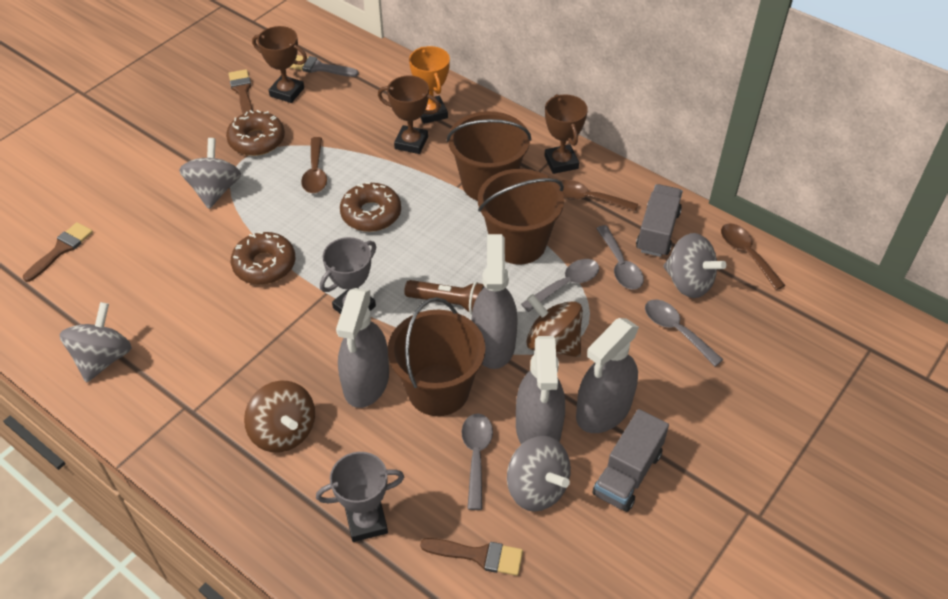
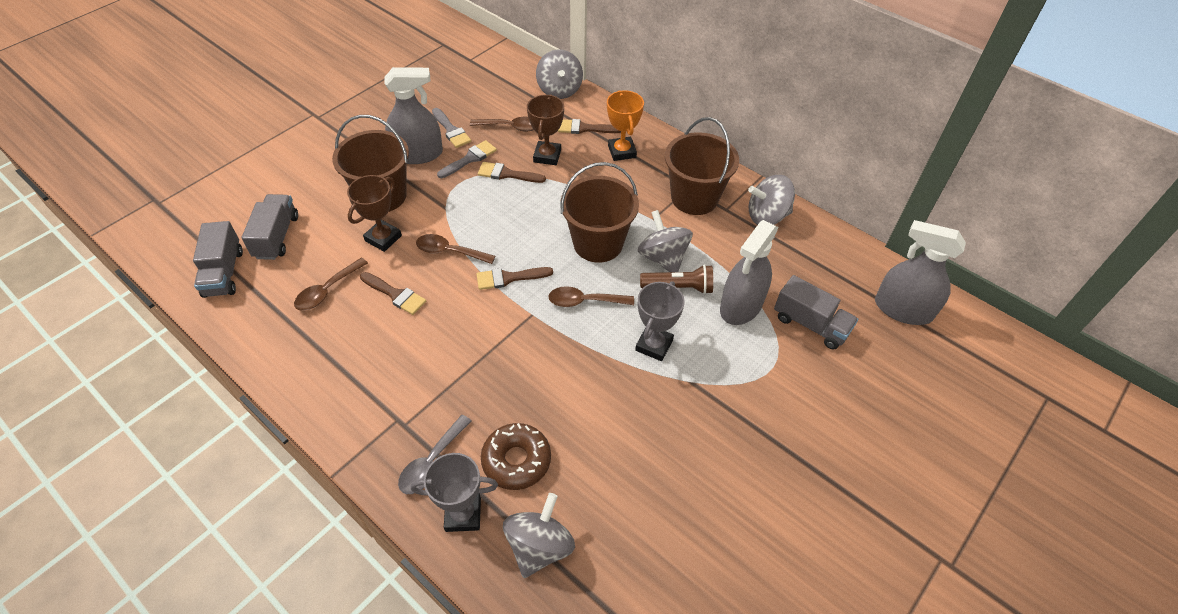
brown brush: 3 -> 4
brown donut: 3 -> 1
brown spinning top: 2 -> 0
brown spoon: 3 -> 4
brown trophy: 3 -> 2
grey brush: 1 -> 2
grey spoon: 4 -> 1
grey spray bottle: 4 -> 3
grey truck: 2 -> 3

